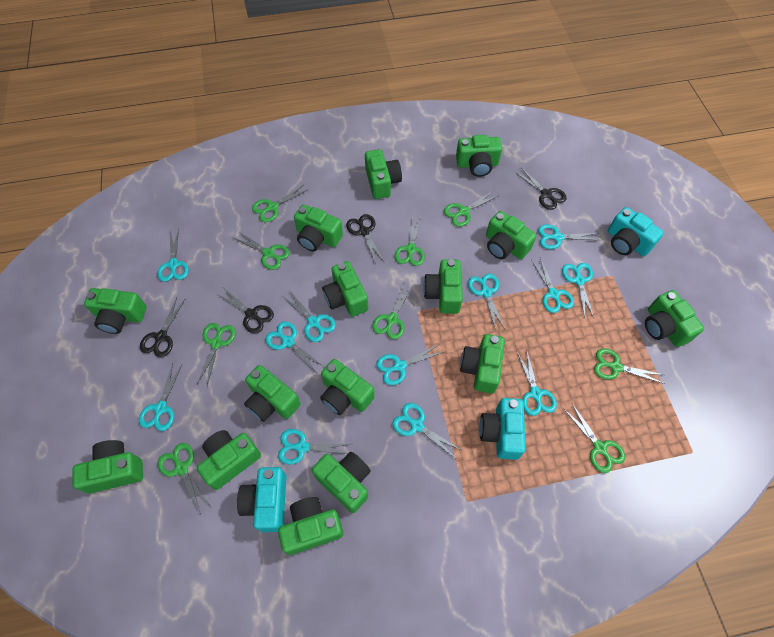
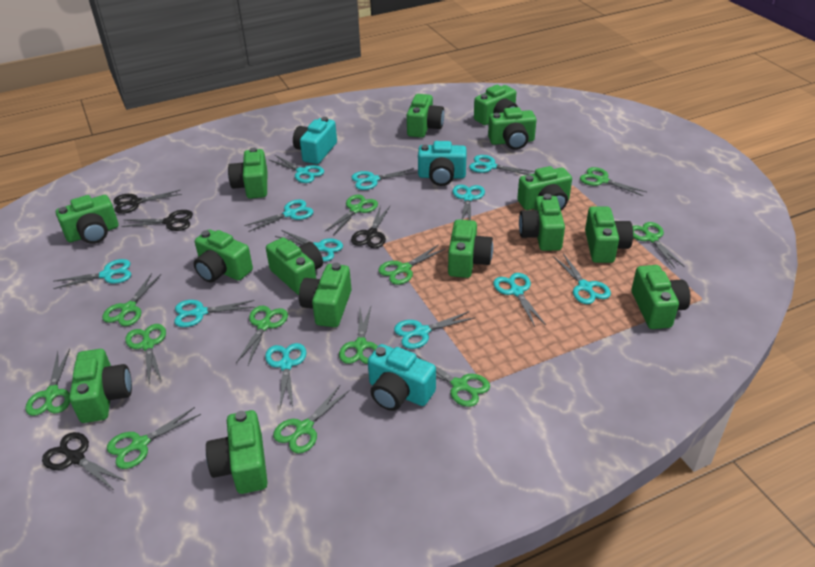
green scissors: 9 -> 12

